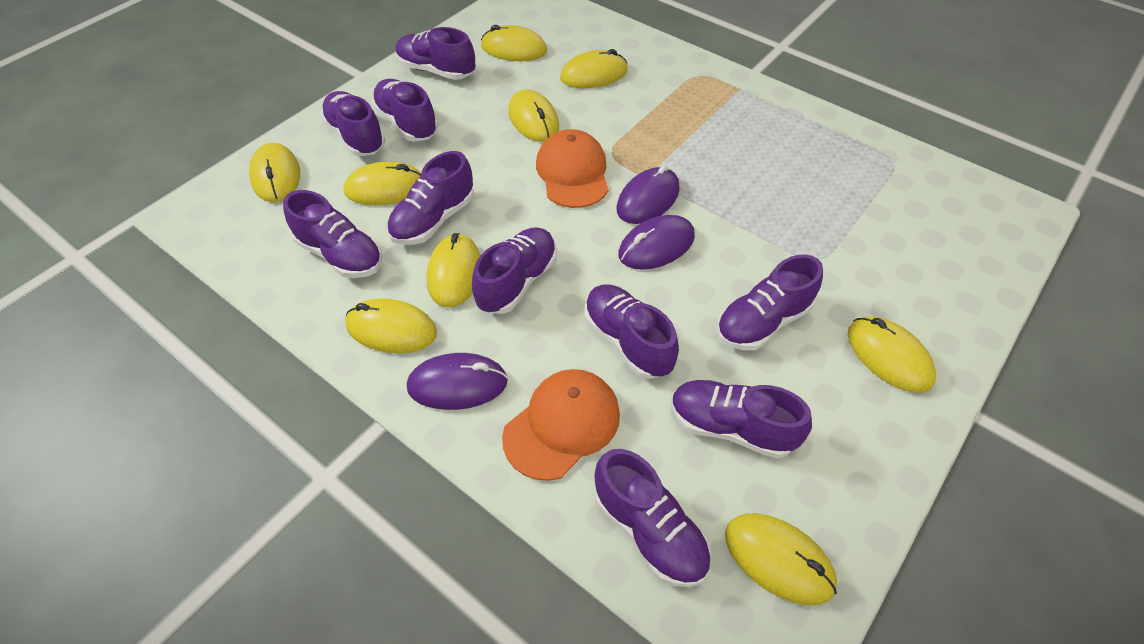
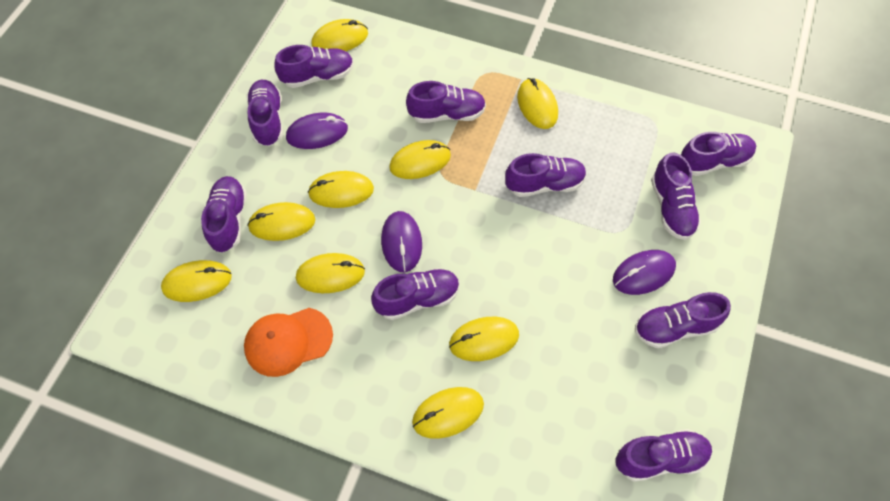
orange cap: 2 -> 1

